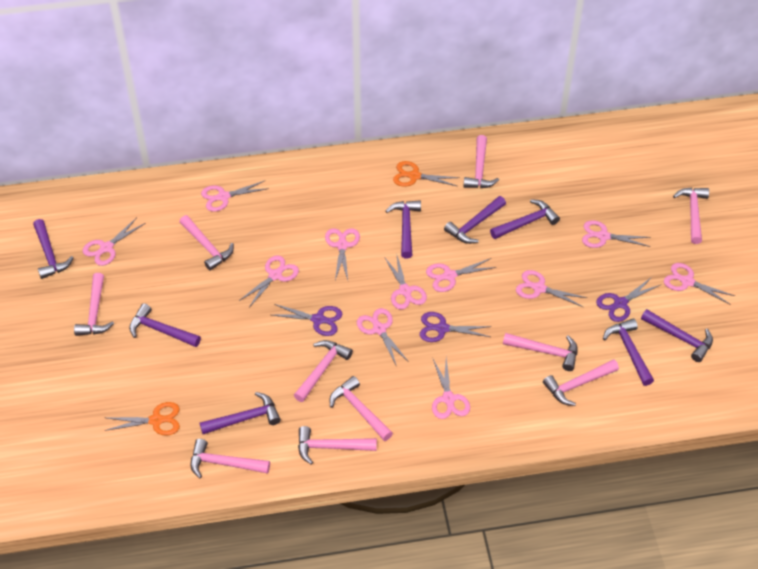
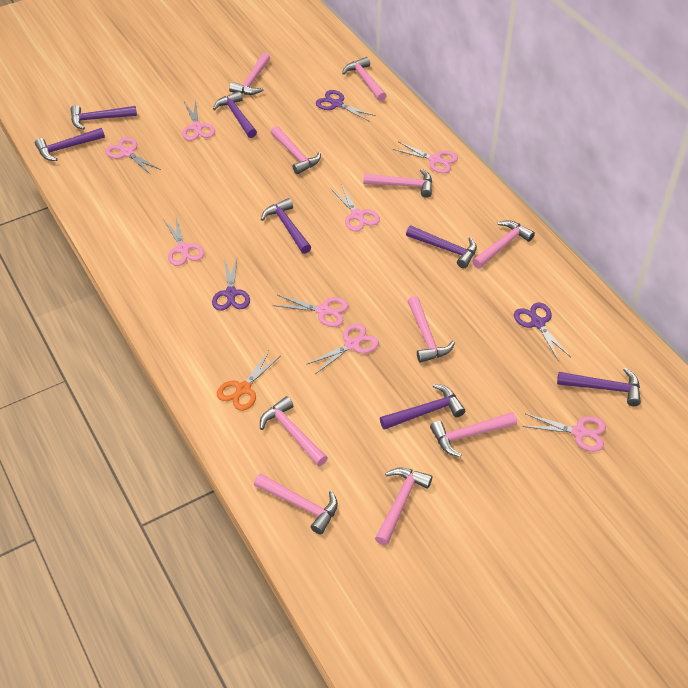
orange scissors: 2 -> 1
pink scissors: 11 -> 8
purple hammer: 8 -> 7

